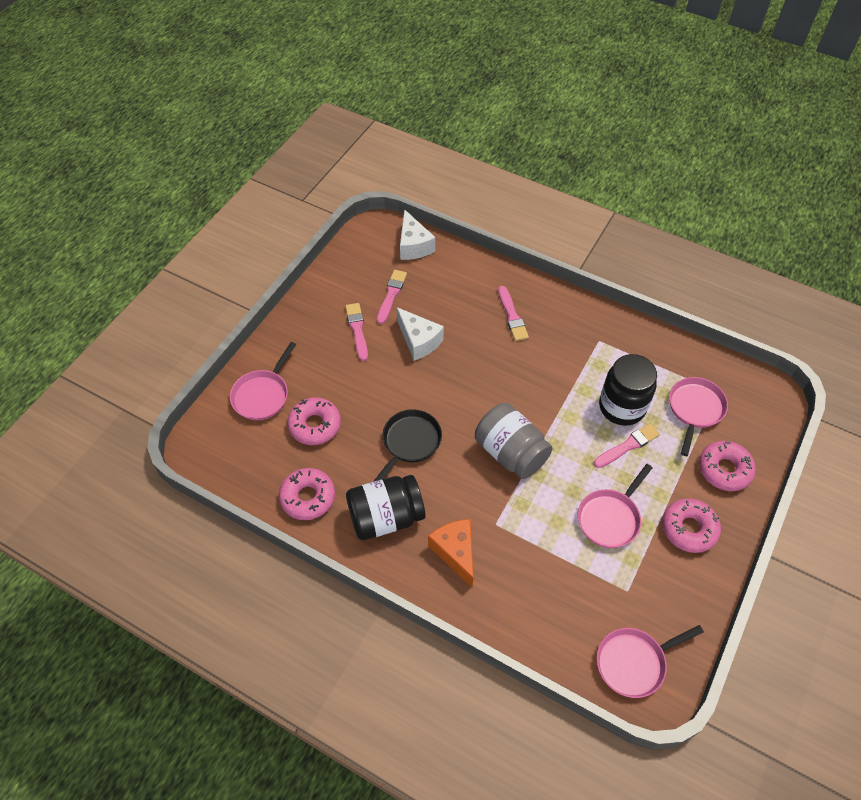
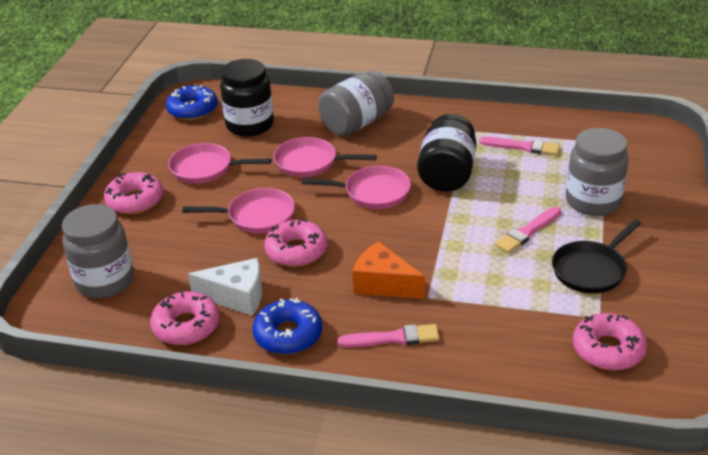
blue donut: 0 -> 2
grey jar: 1 -> 3
pink brush: 4 -> 3
white cheese: 2 -> 1

